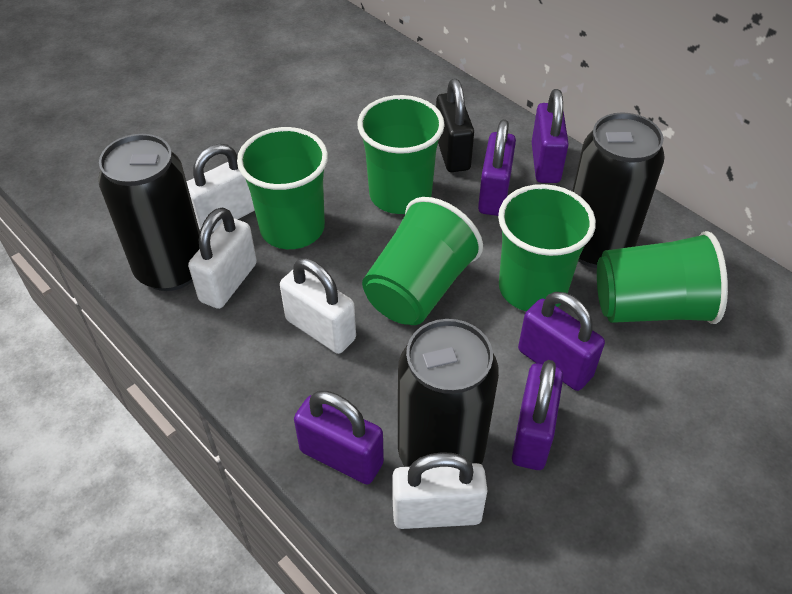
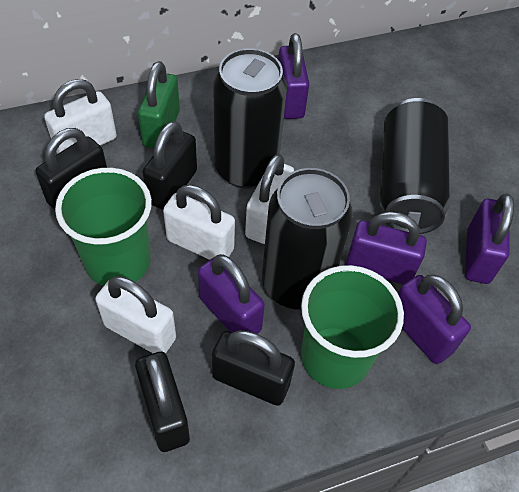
black padlock: 1 -> 4
green cup: 5 -> 2
green padlock: 0 -> 1

